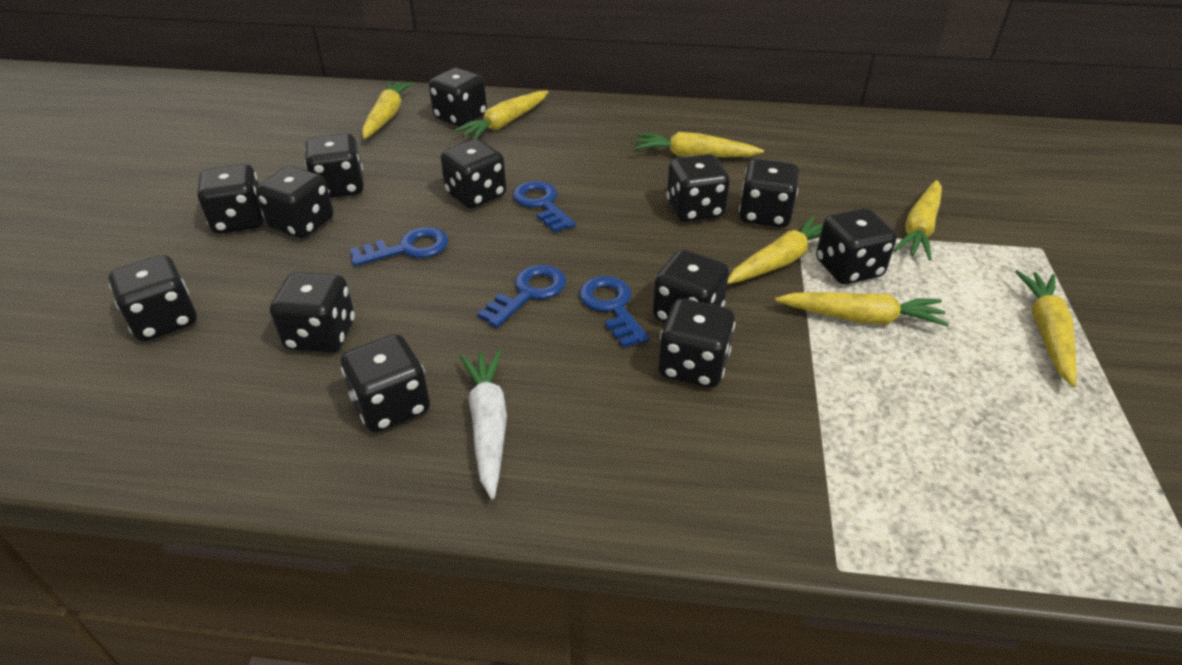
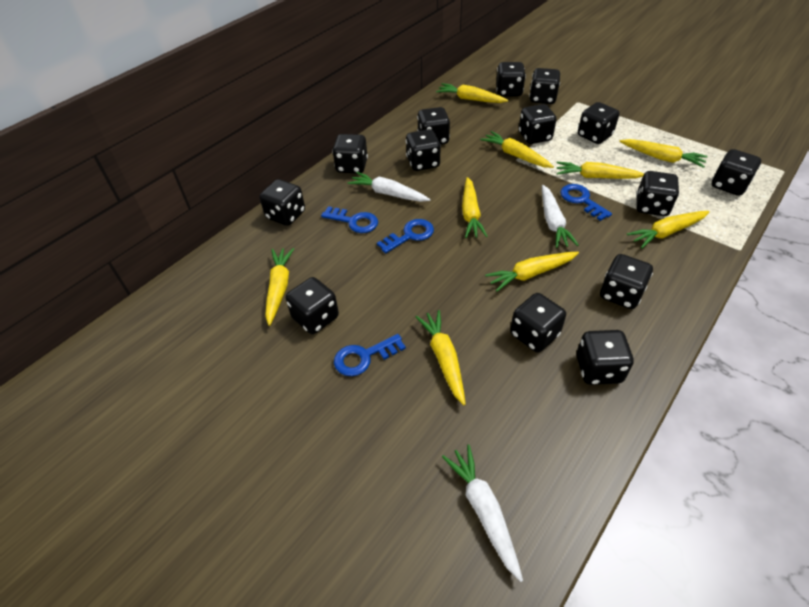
black dice: 13 -> 14
white carrot: 1 -> 3
yellow carrot: 7 -> 9

